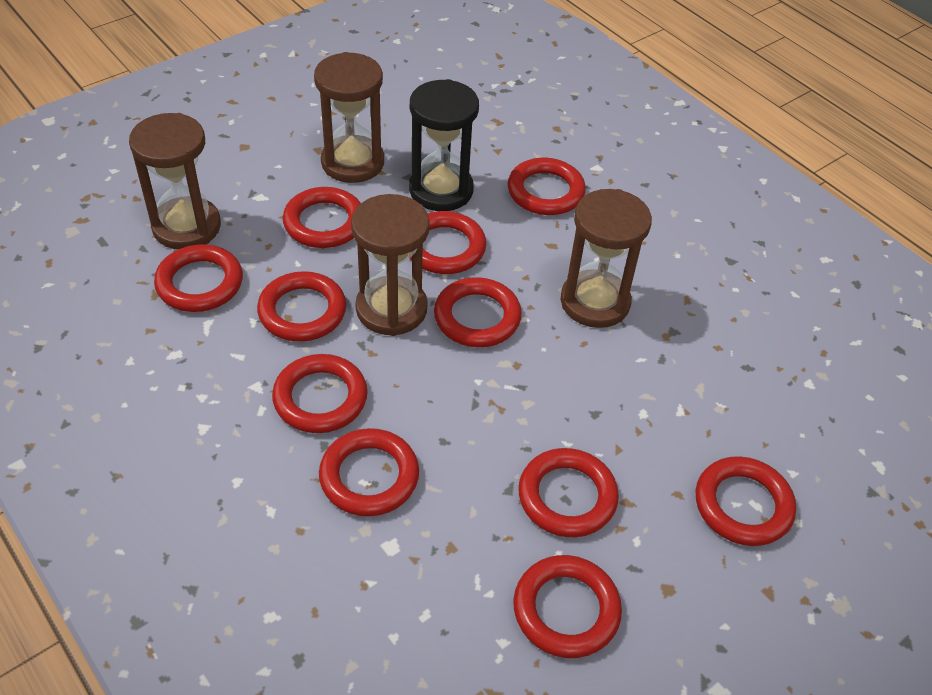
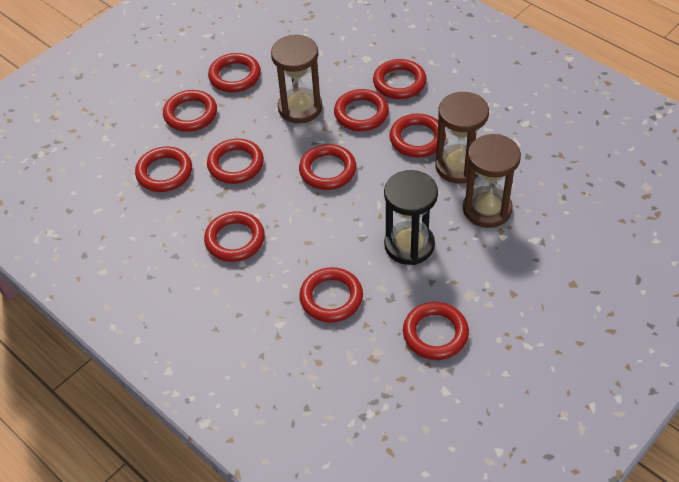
brown hourglass: 4 -> 3

